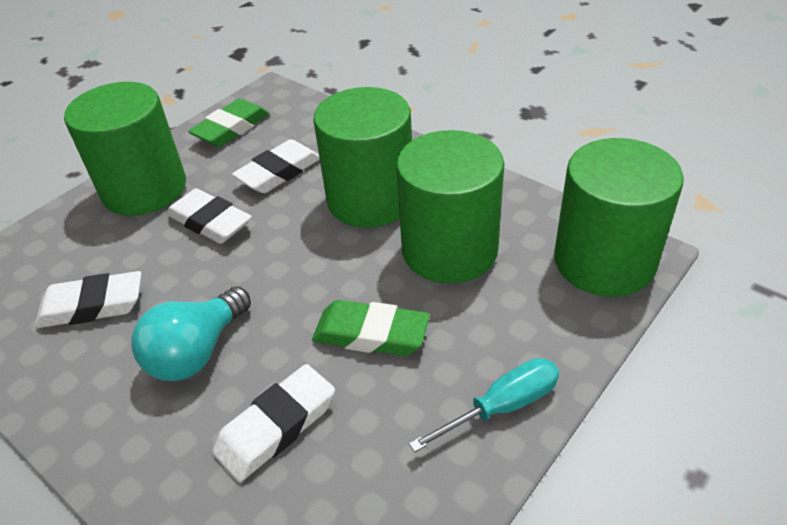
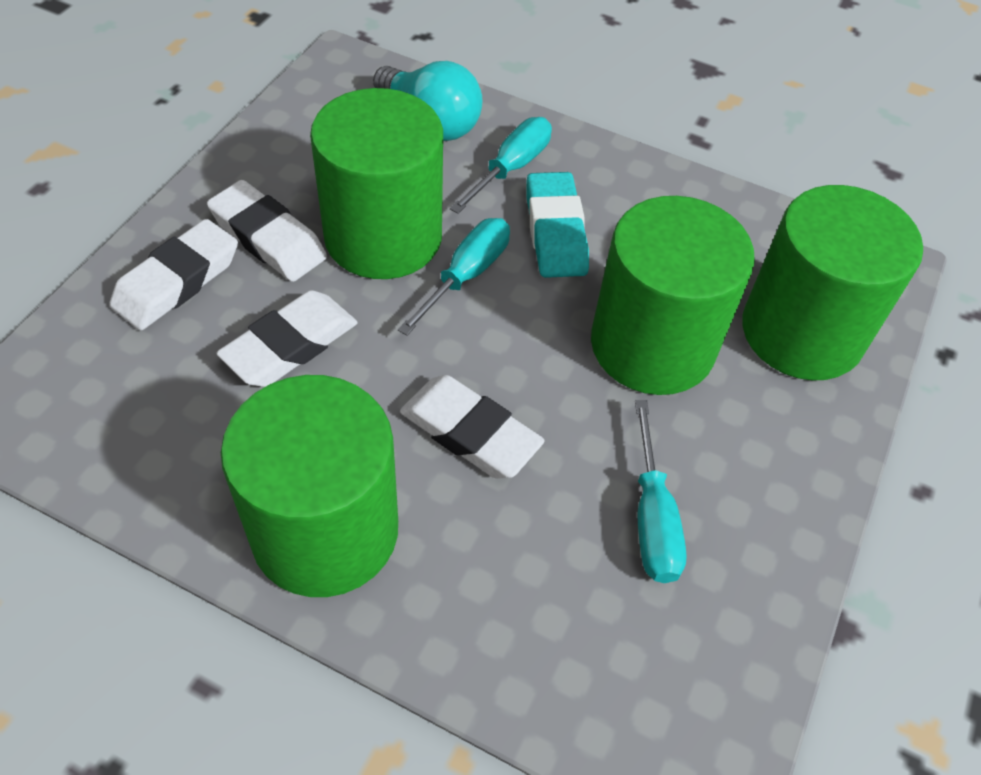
green eraser: 2 -> 0
turquoise eraser: 0 -> 1
turquoise screwdriver: 1 -> 3

